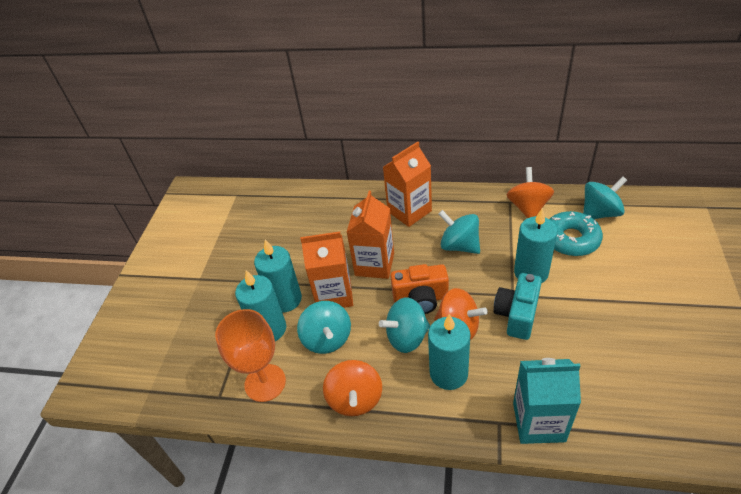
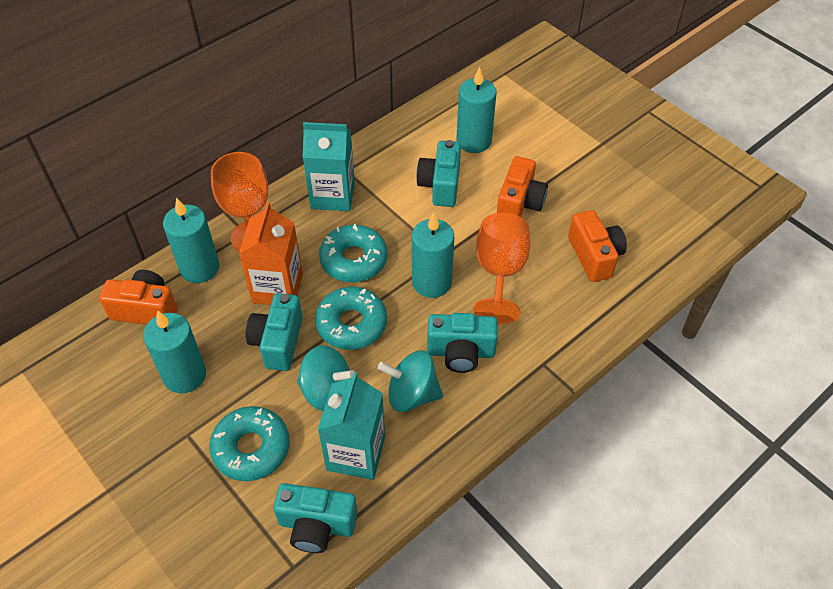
orange camera: 1 -> 3
orange carton: 3 -> 1
orange goblet: 1 -> 2
orange spinning top: 3 -> 0
turquoise camera: 1 -> 4
turquoise carton: 1 -> 2
turquoise donut: 1 -> 3
turquoise spinning top: 4 -> 2

